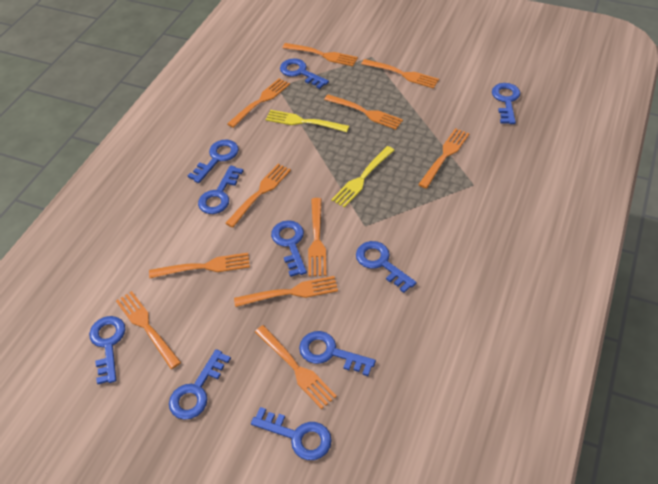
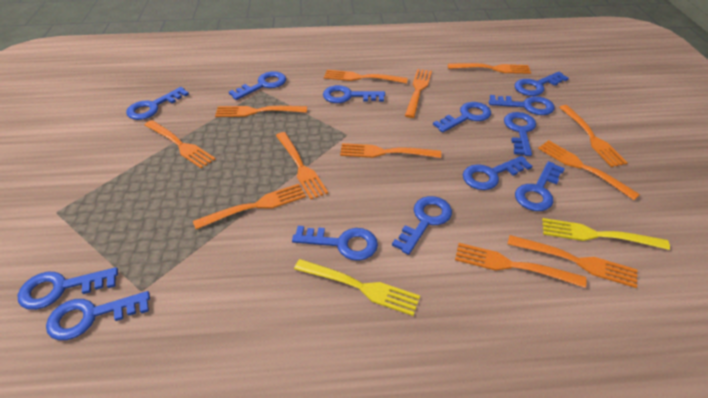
blue key: 10 -> 13
orange fork: 11 -> 12

